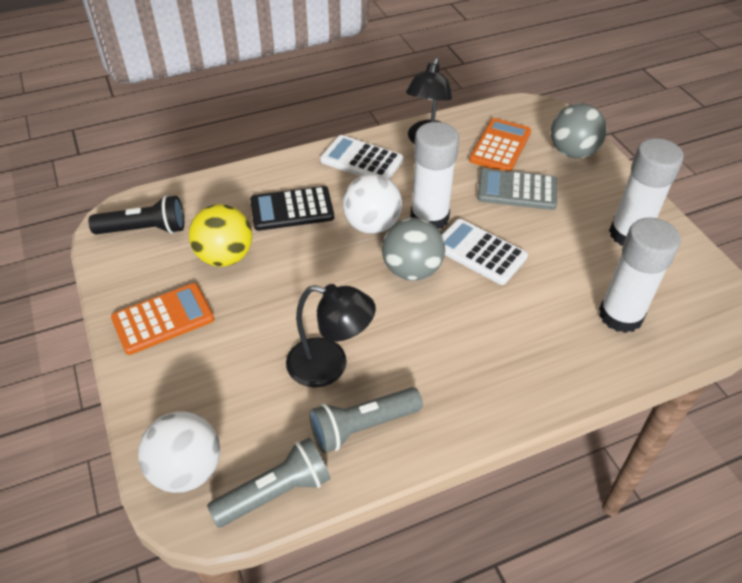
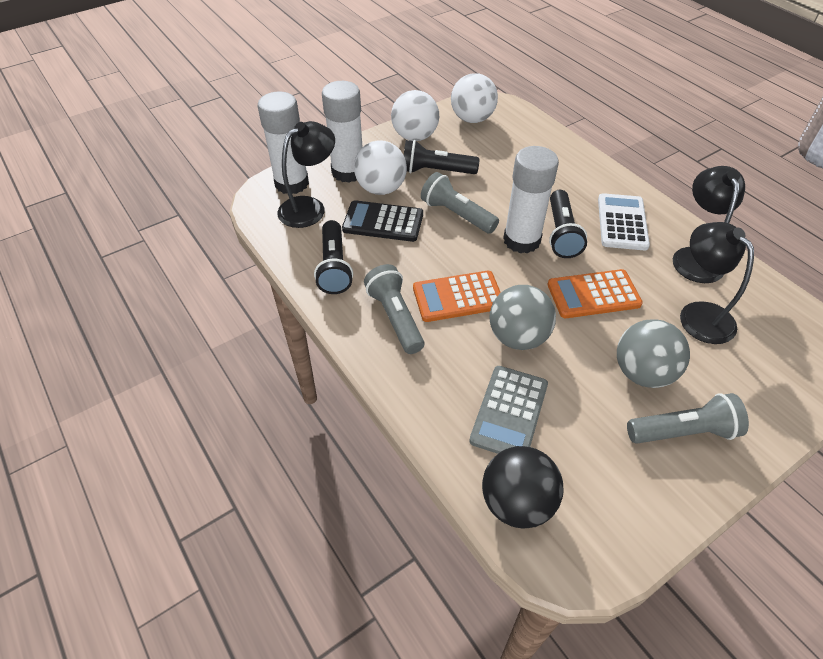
black ball: 0 -> 1
black flashlight: 1 -> 3
black lamp: 2 -> 3
grey flashlight: 2 -> 3
white ball: 2 -> 3
white calculator: 2 -> 1
yellow ball: 1 -> 0

